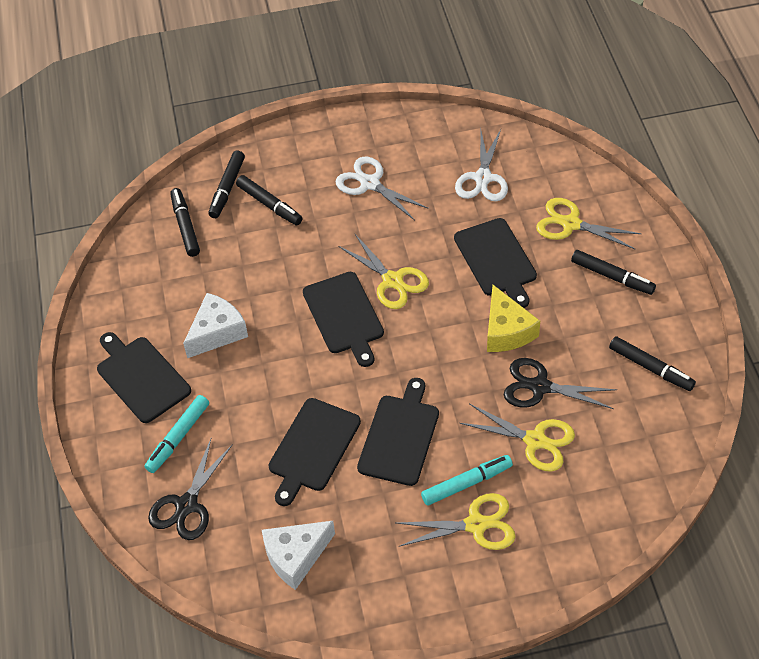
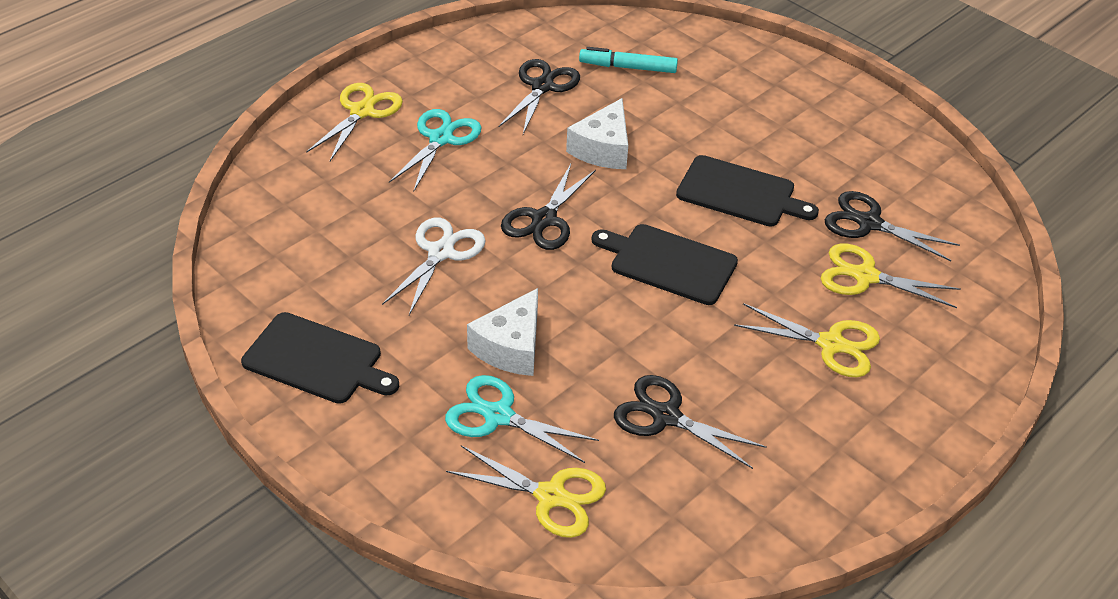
black cutting board: 5 -> 3
black marker: 5 -> 0
black scissors: 2 -> 4
turquoise marker: 2 -> 1
turquoise scissors: 0 -> 2
white scissors: 2 -> 1
yellow cheese: 1 -> 0

